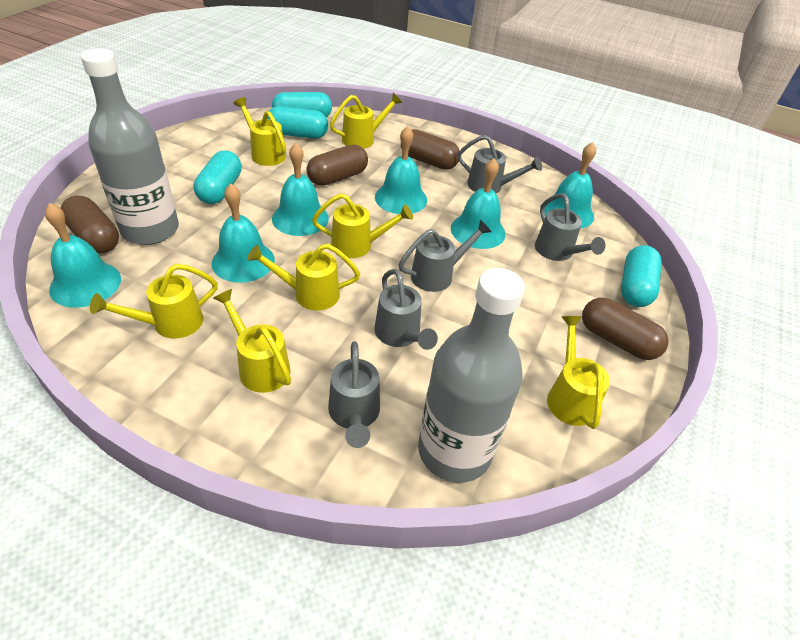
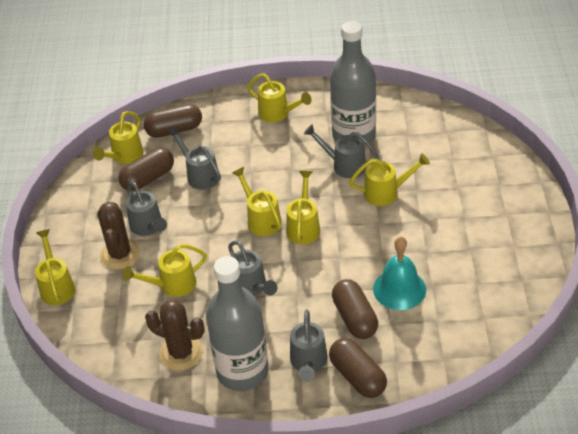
brown cactus: 0 -> 2
turquoise bell: 6 -> 1
turquoise capsule: 4 -> 0

